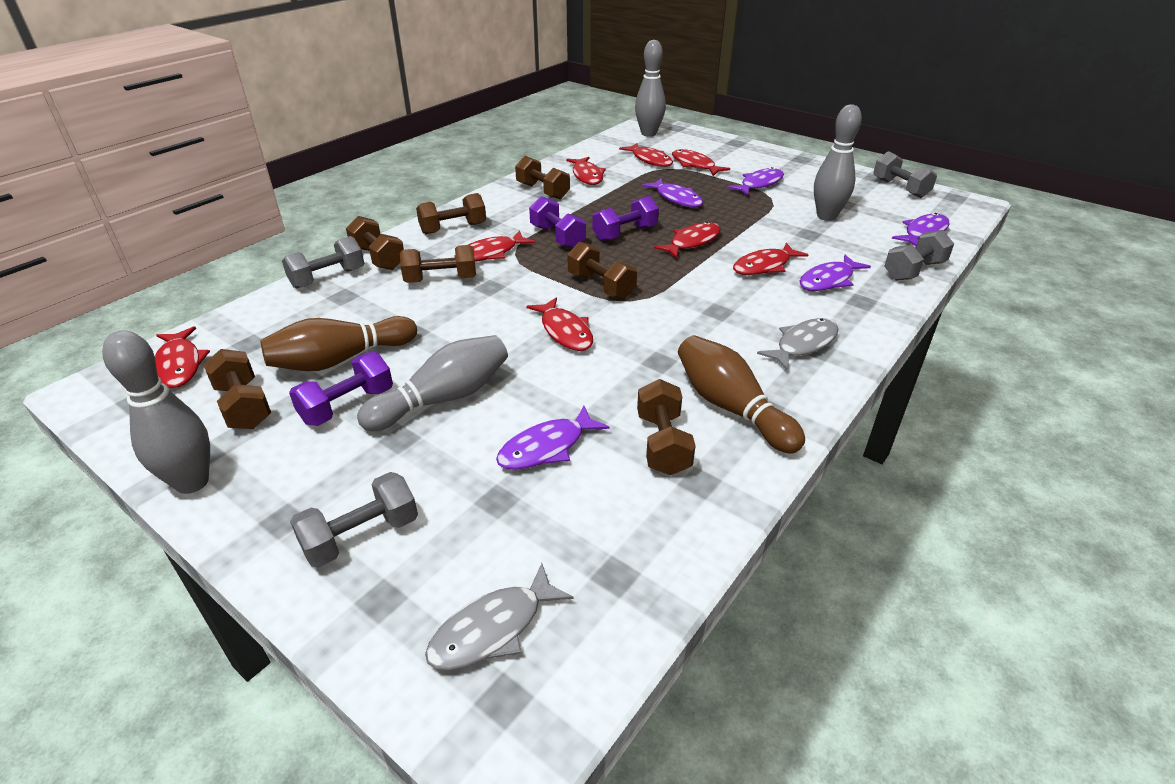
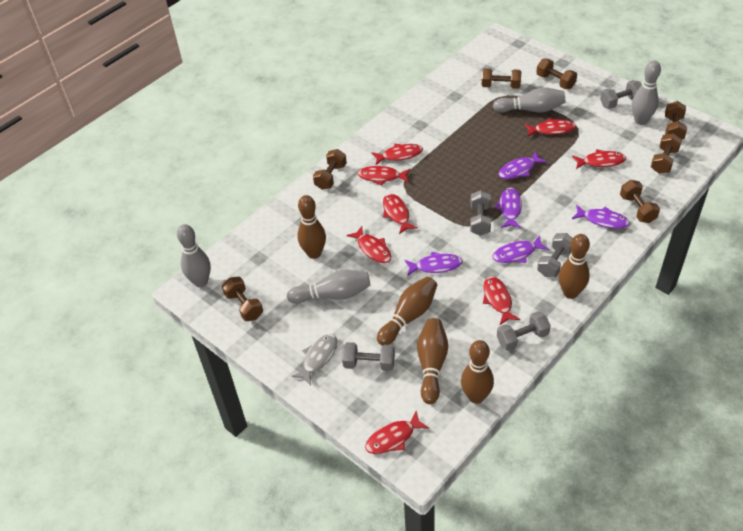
brown bowling pin: 2 -> 5
grey dumbbell: 4 -> 5
grey fish: 2 -> 1
purple dumbbell: 3 -> 0

